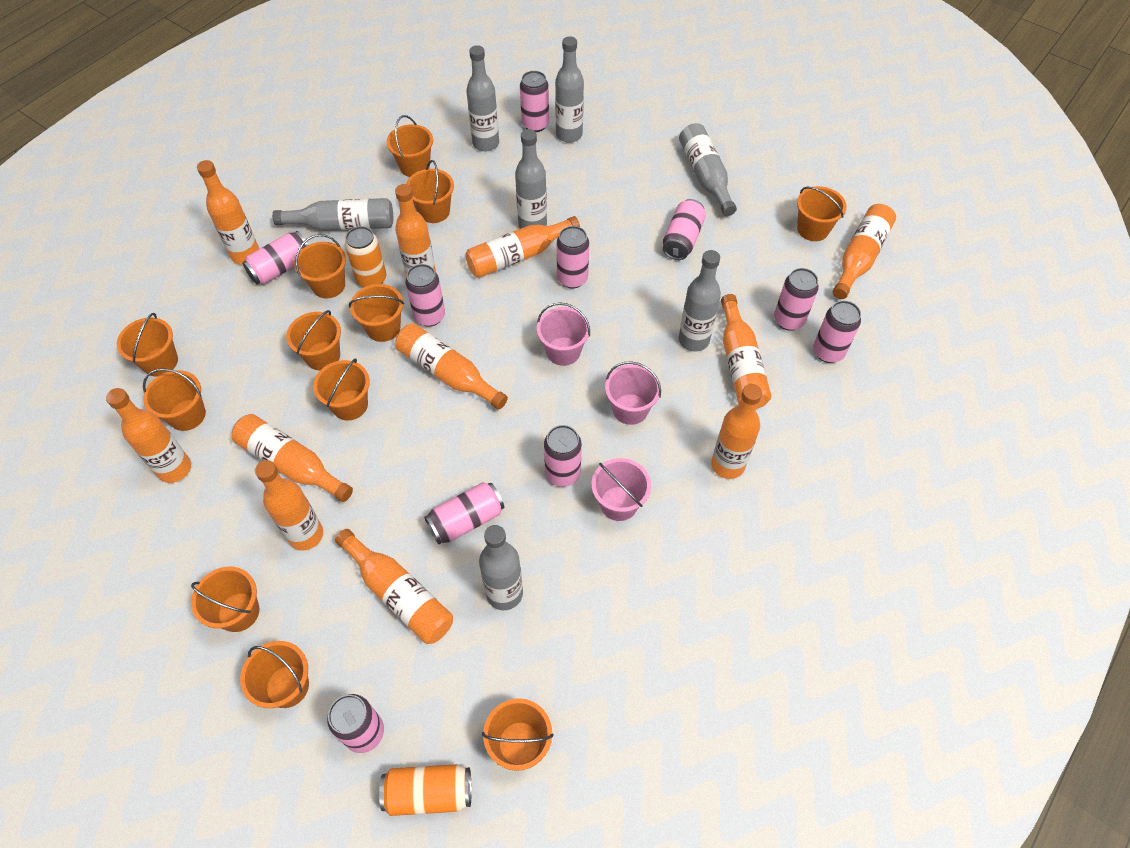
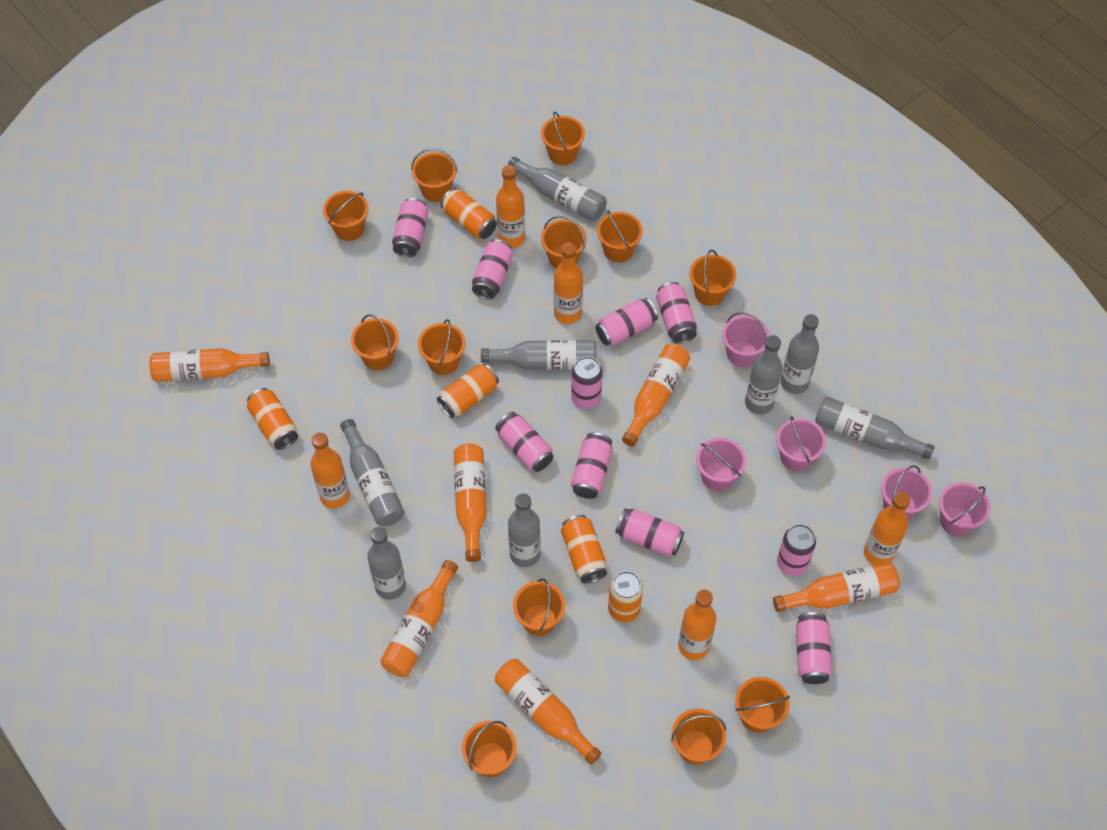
grey bottle: 7 -> 8
orange can: 2 -> 5
pink bucket: 3 -> 5

